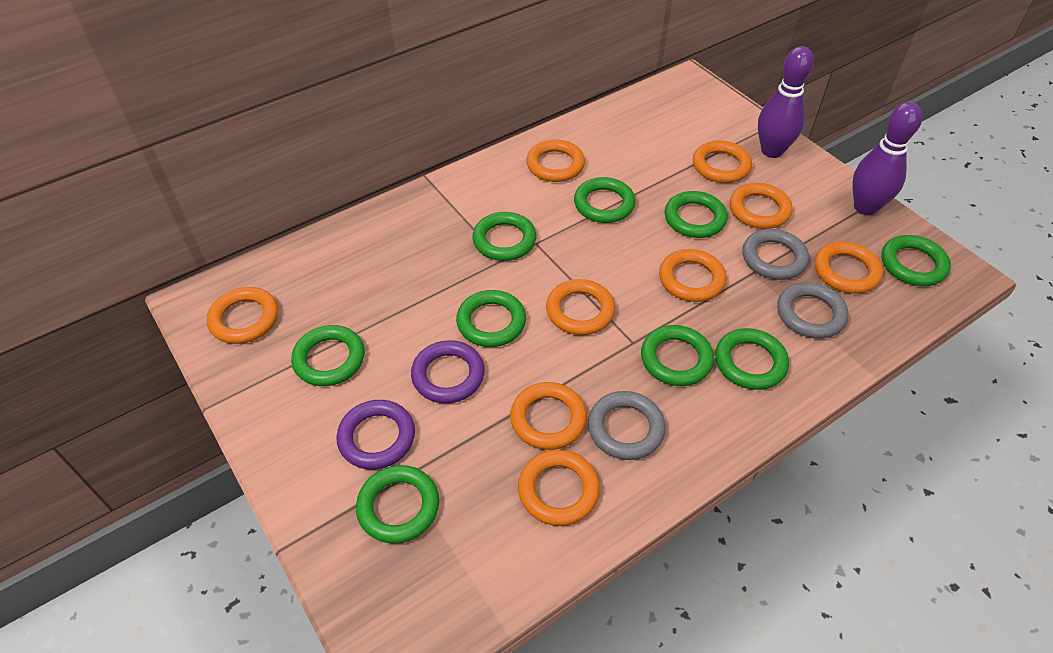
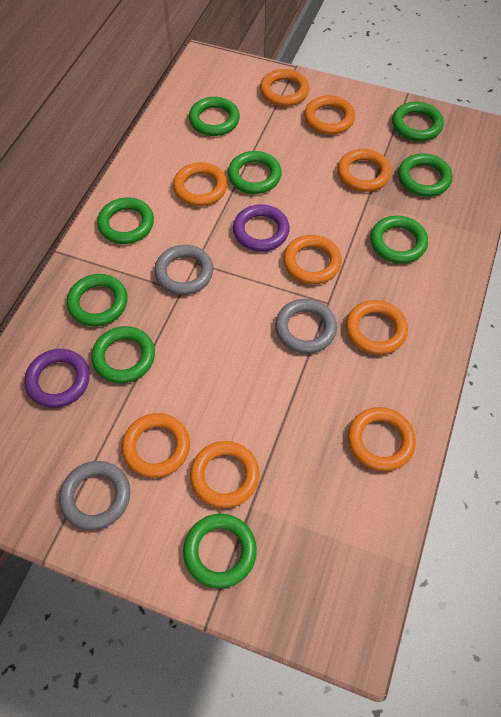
purple bowling pin: 2 -> 0

